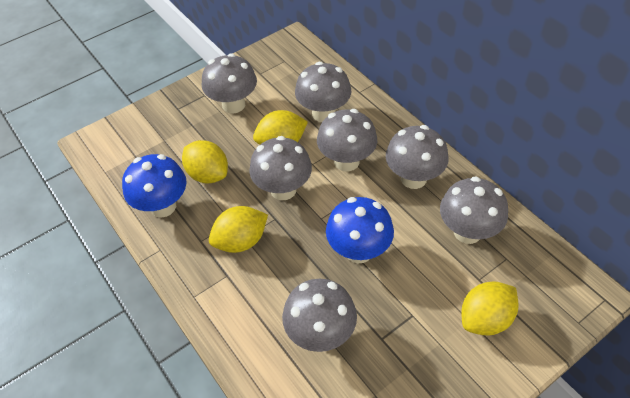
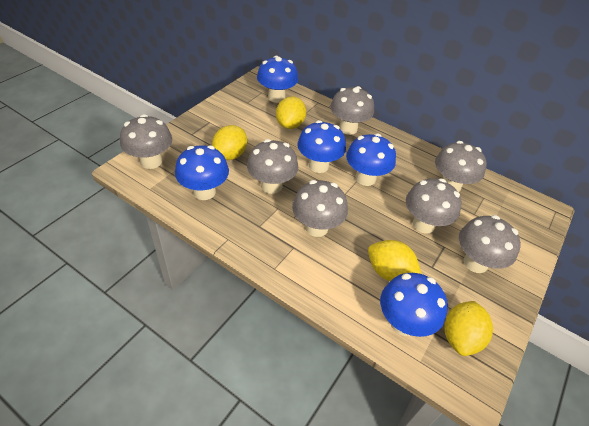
blue mushroom: 2 -> 5

